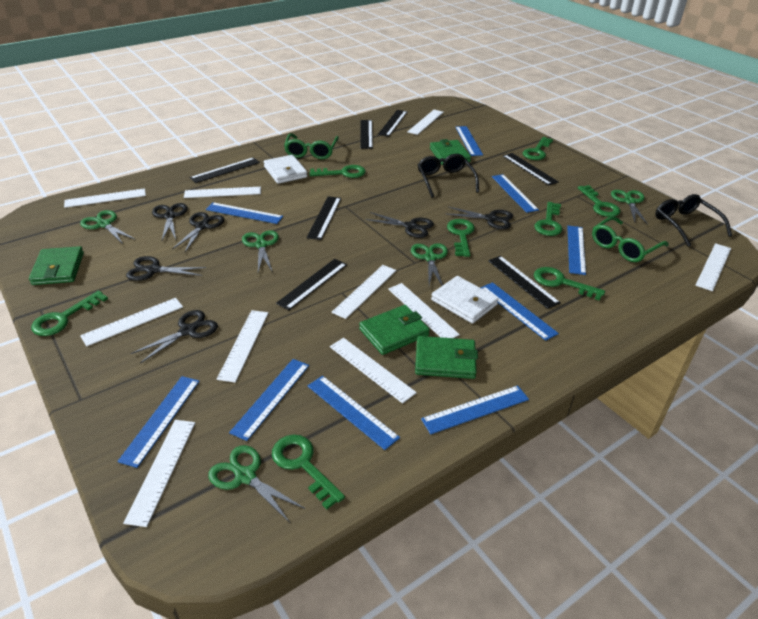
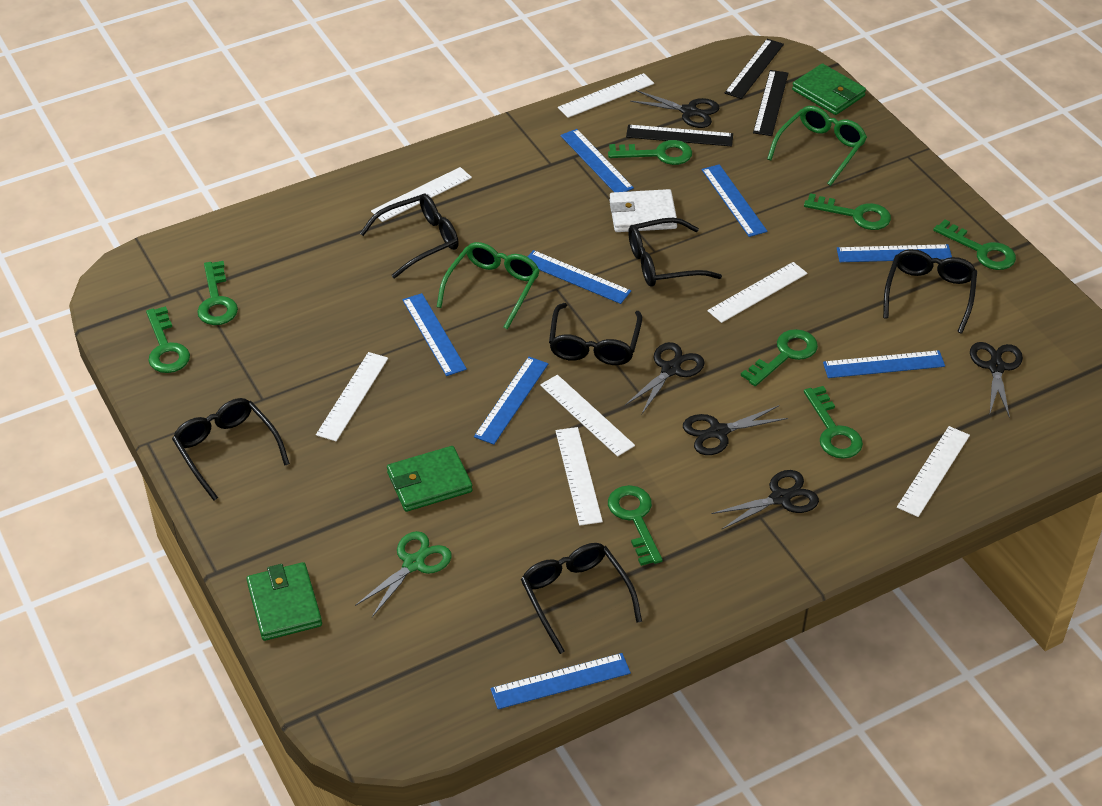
black glasses: 2 -> 6
black ruler: 7 -> 3
black scissors: 6 -> 5
blue ruler: 9 -> 8
green scissors: 5 -> 1
green wallet: 4 -> 3
white ruler: 10 -> 7
white wallet: 2 -> 1

